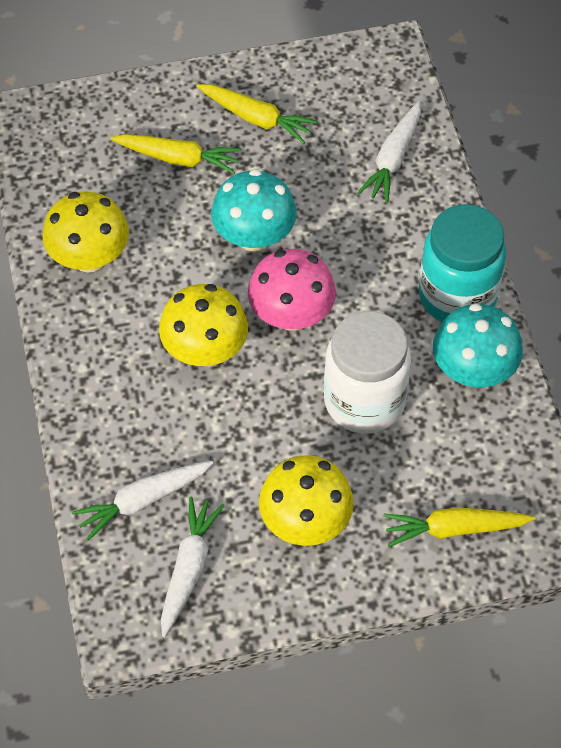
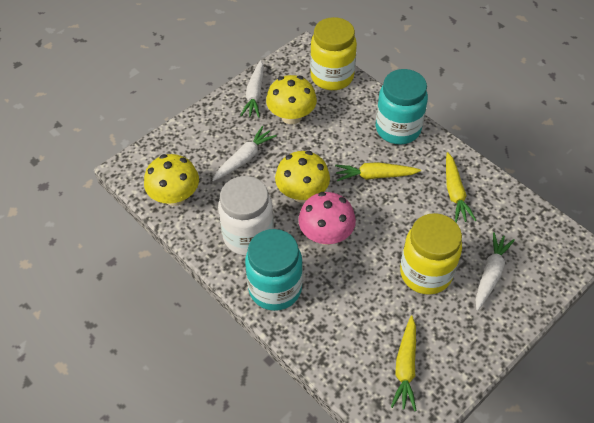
turquoise jar: 1 -> 2
turquoise mushroom: 2 -> 0
yellow jar: 0 -> 2

